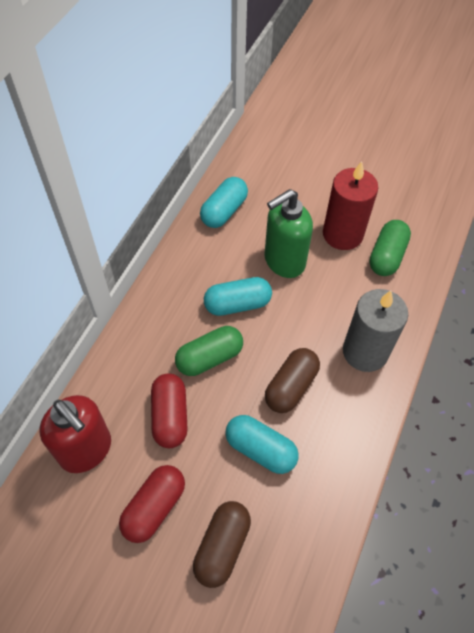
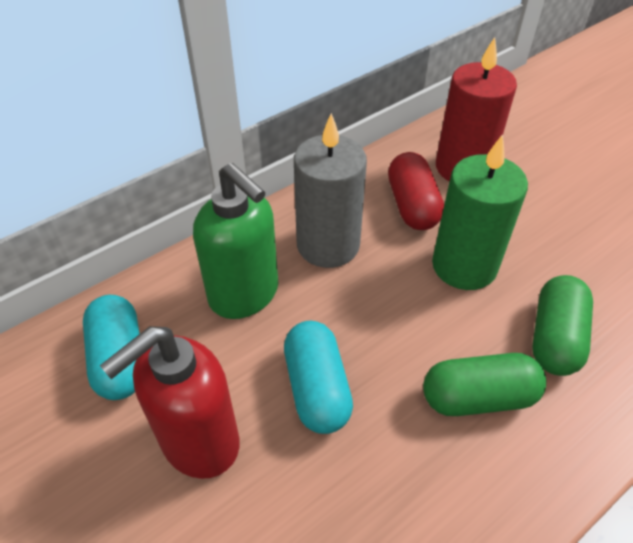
brown capsule: 2 -> 0
green candle: 0 -> 1
red capsule: 2 -> 1
turquoise capsule: 3 -> 2

